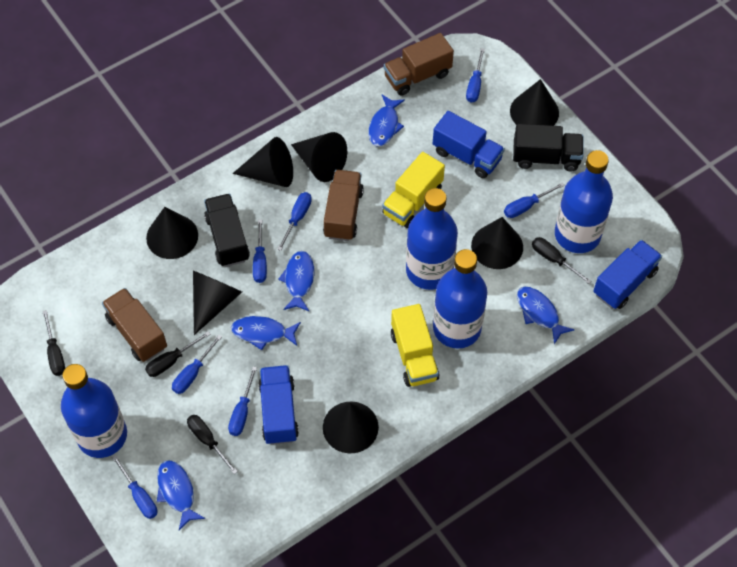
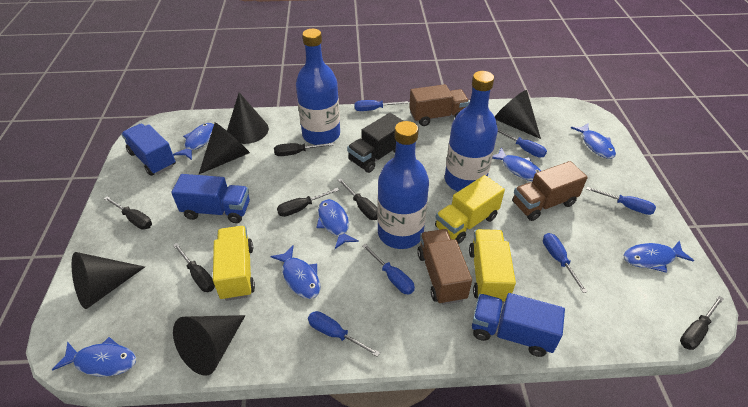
black cone: 7 -> 5
black screwdriver: 4 -> 6
black truck: 2 -> 1
blue bottle: 4 -> 3
blue fish: 5 -> 7
blue screwdriver: 7 -> 6
yellow truck: 2 -> 3

